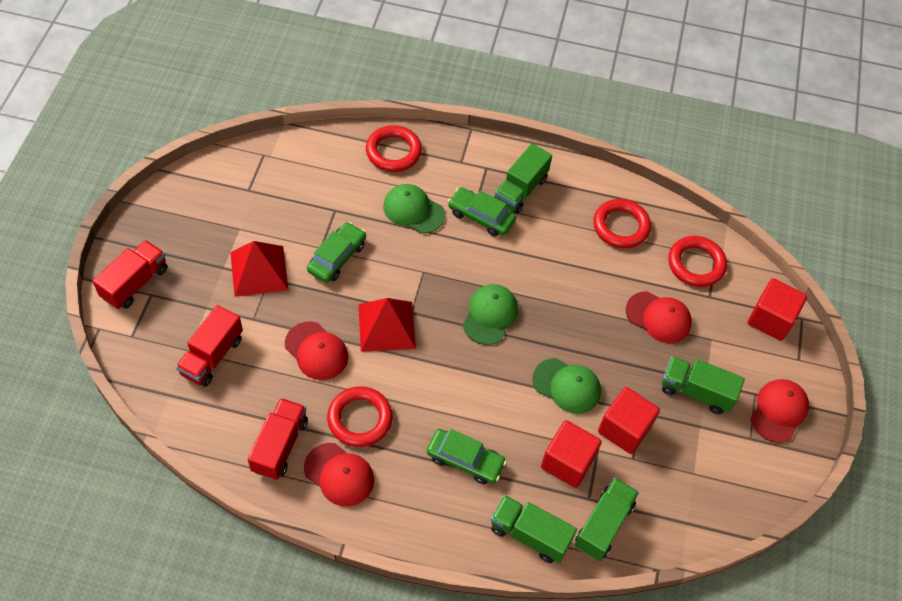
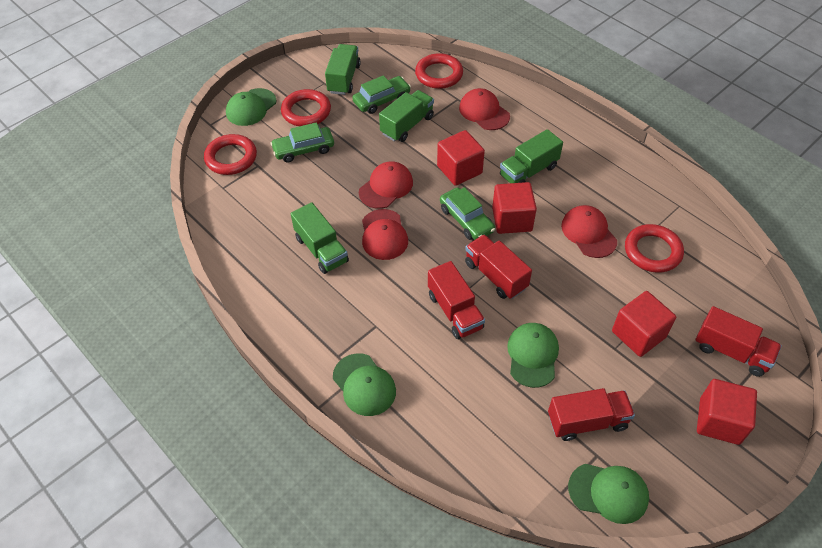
green cap: 3 -> 4
red cube: 3 -> 4
red pyramid: 2 -> 0
red truck: 3 -> 4

